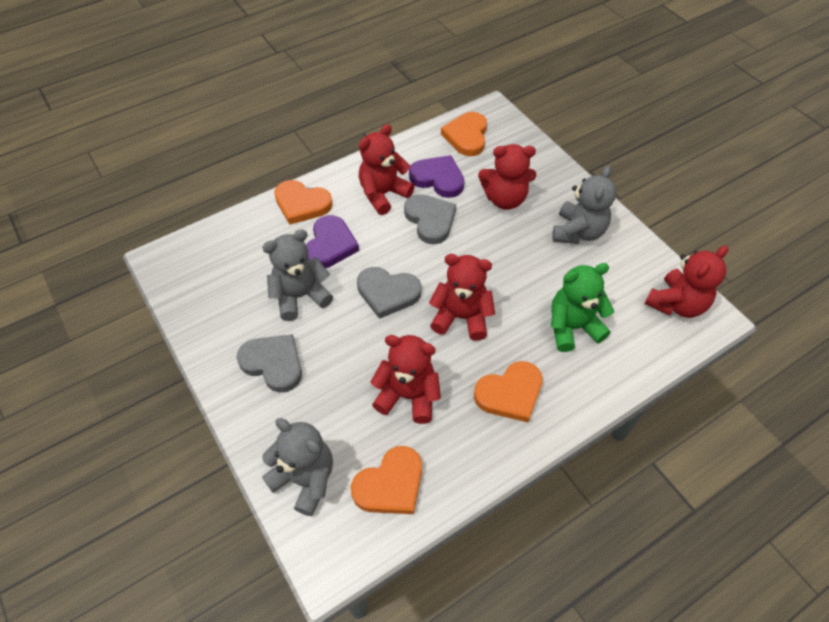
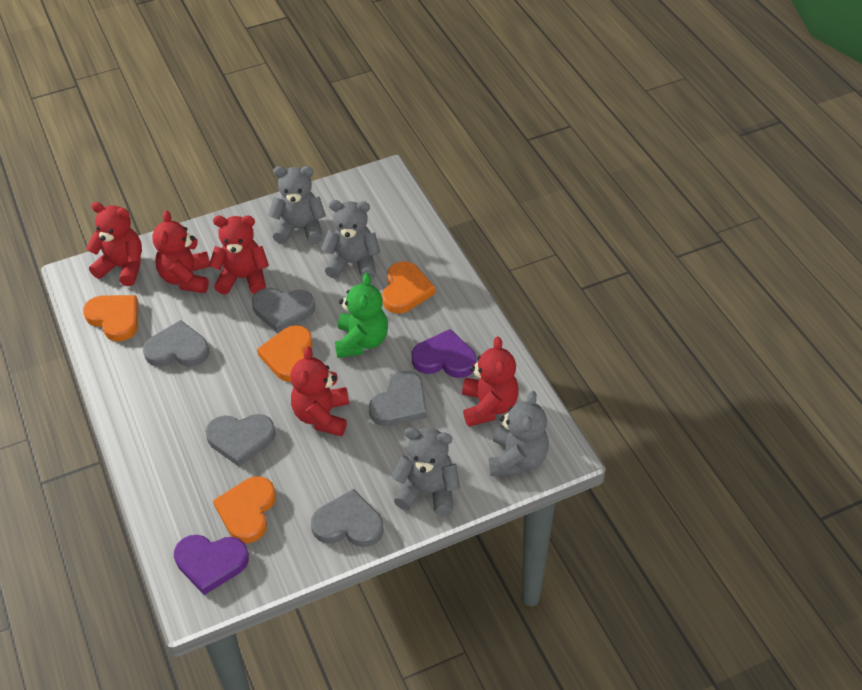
grey heart: 3 -> 5
grey teddy bear: 3 -> 4

